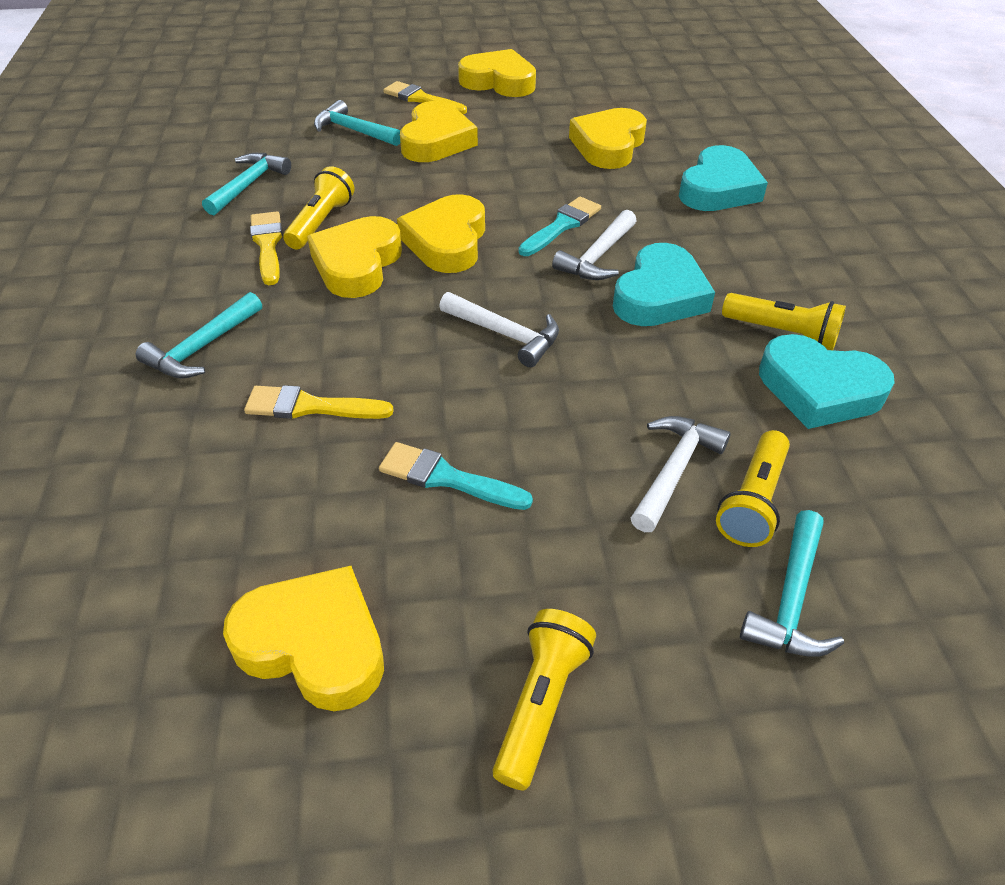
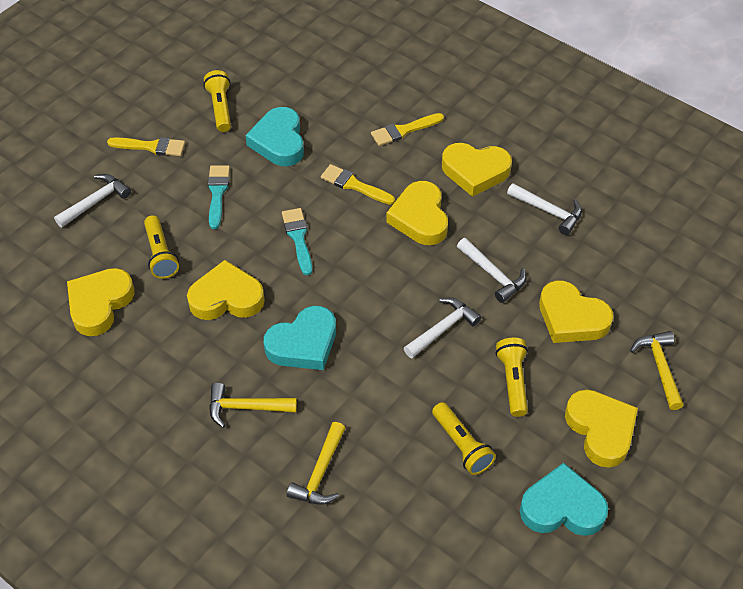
turquoise hammer: 4 -> 0
white hammer: 3 -> 4
yellow hammer: 0 -> 3

